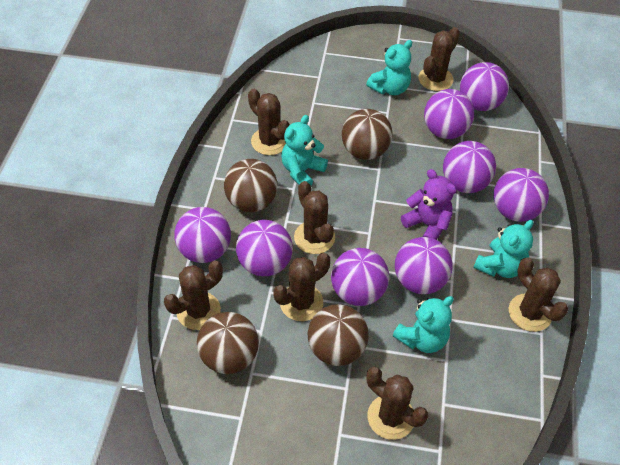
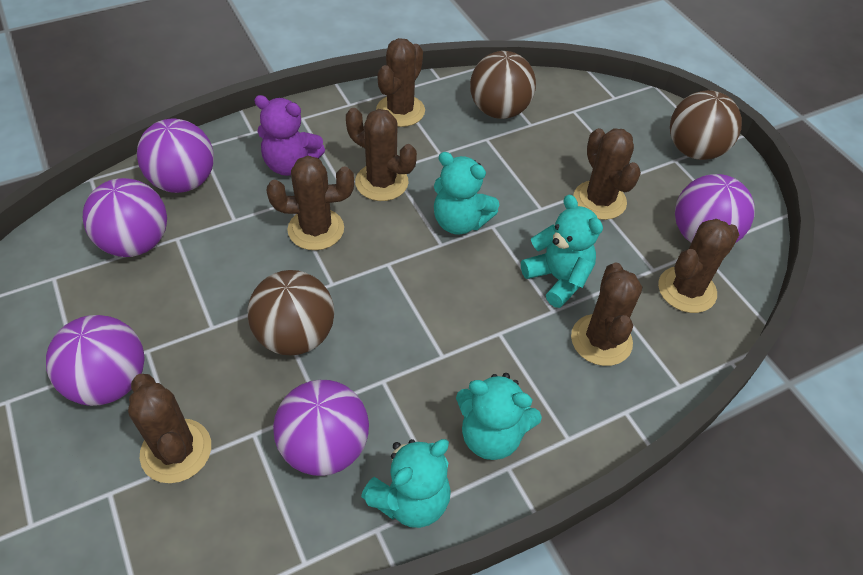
brown ball: 4 -> 3
purple ball: 8 -> 5

